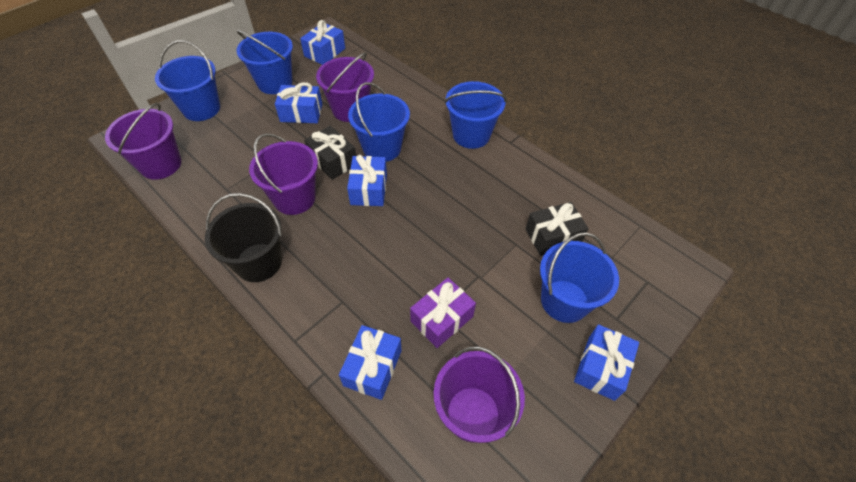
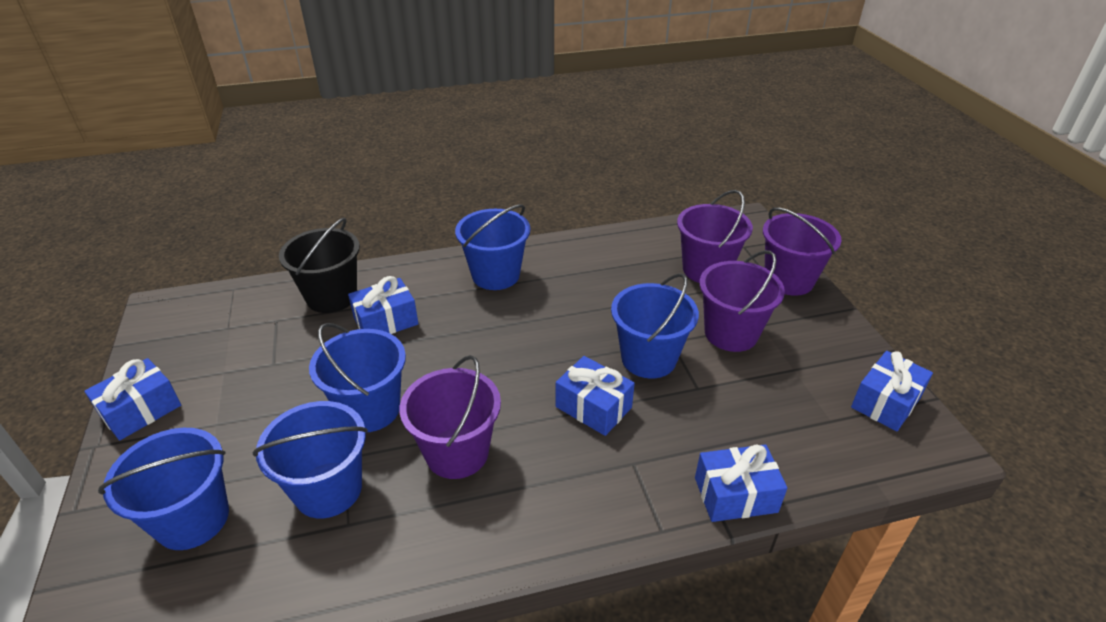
black gift: 2 -> 0
purple gift: 1 -> 0

